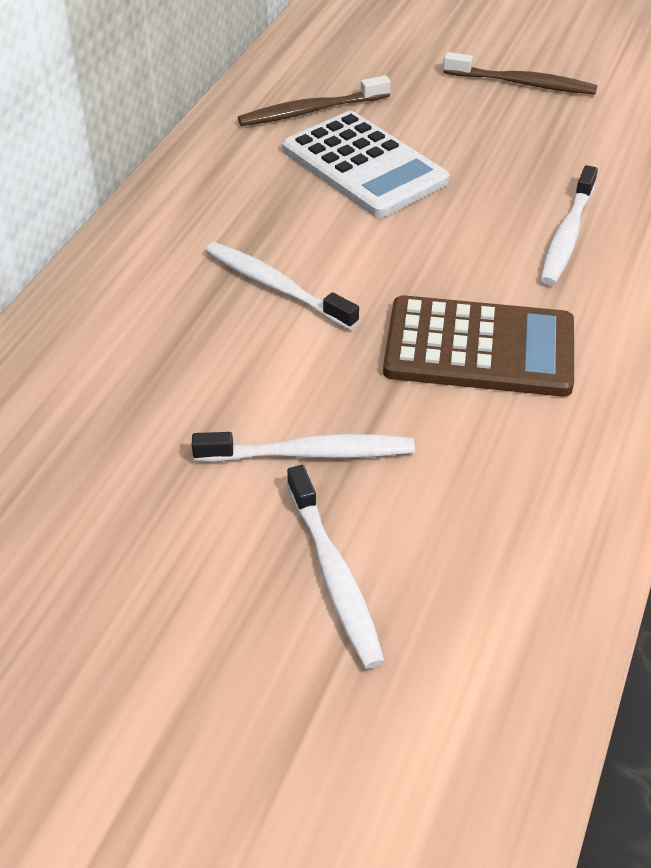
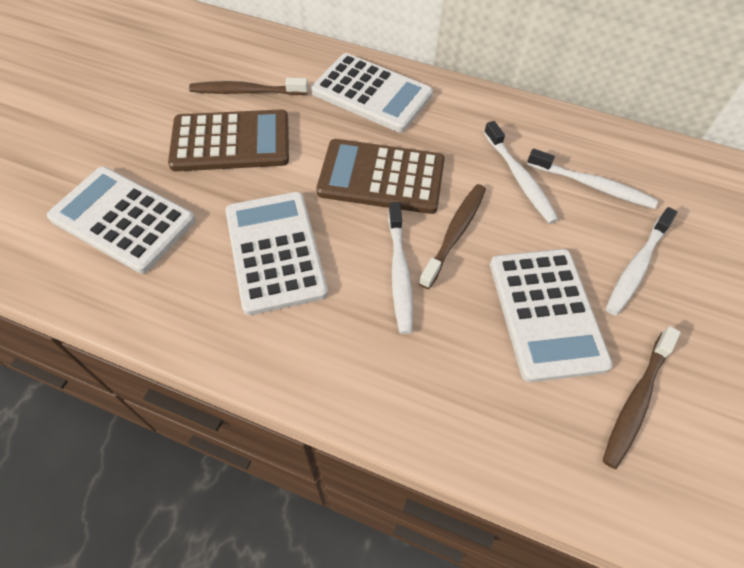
brown calculator: 1 -> 2
brown toothbrush: 2 -> 3
white calculator: 1 -> 4

